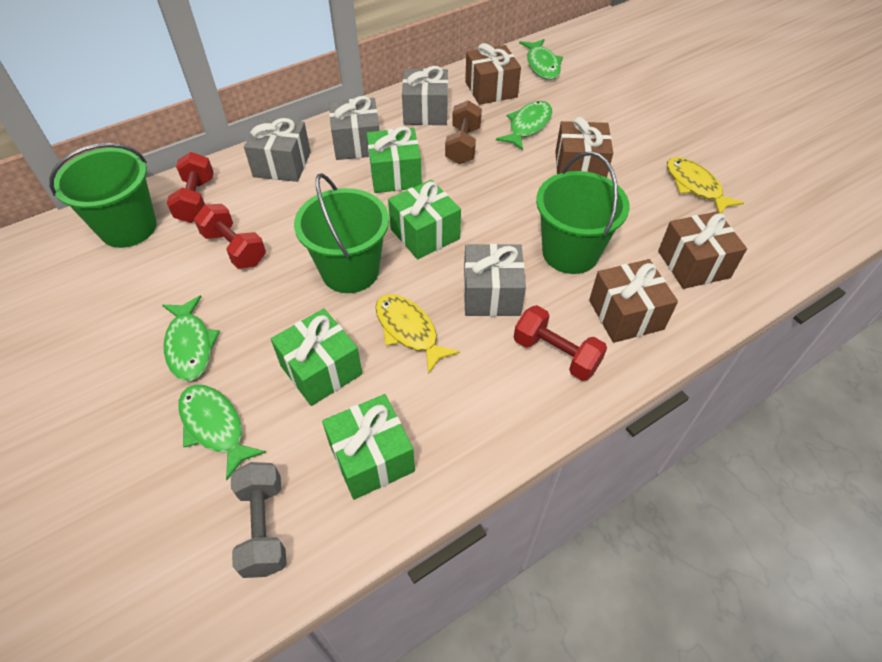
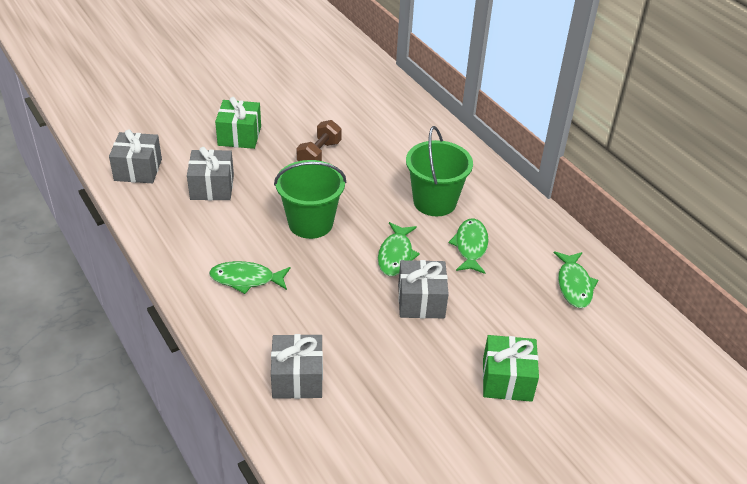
brown gift: 4 -> 0
green bucket: 3 -> 2
green gift: 4 -> 2
grey dumbbell: 1 -> 0
red dumbbell: 3 -> 0
yellow fish: 2 -> 0

